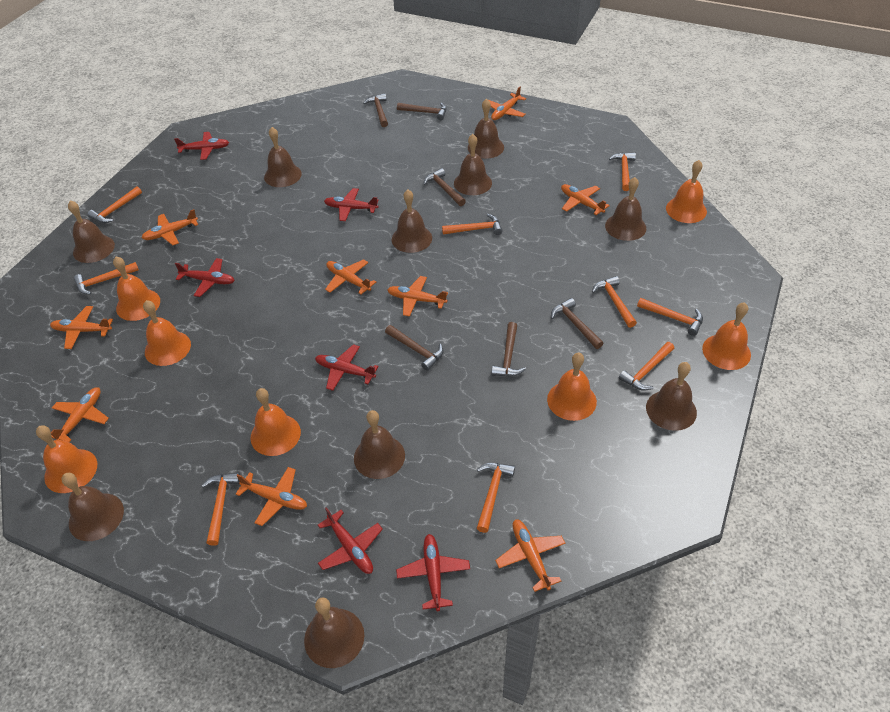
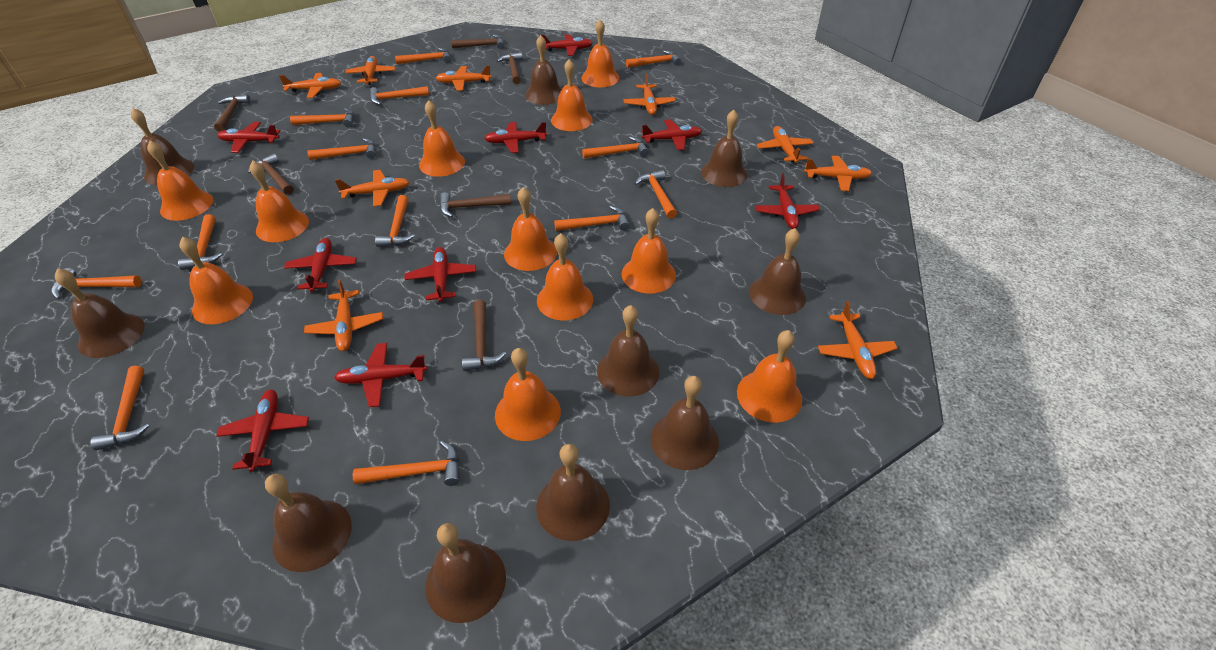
orange bell: 7 -> 11
orange hammer: 9 -> 13
red plane: 6 -> 9

